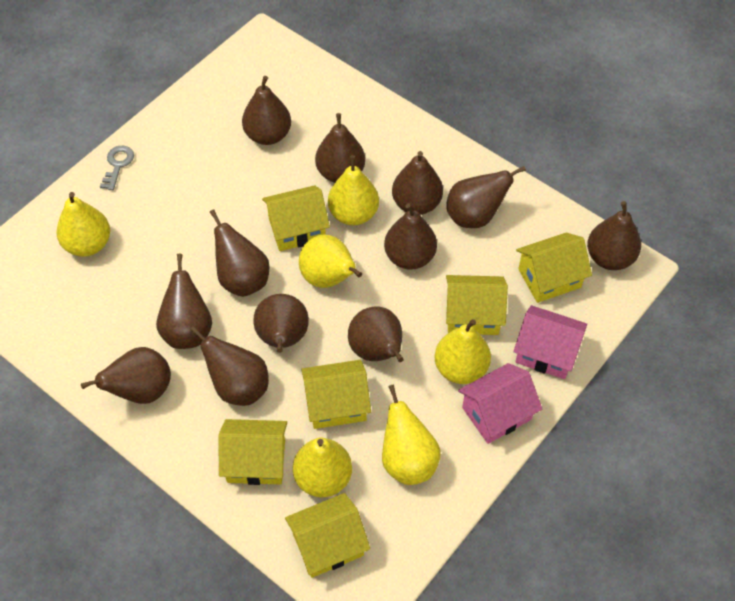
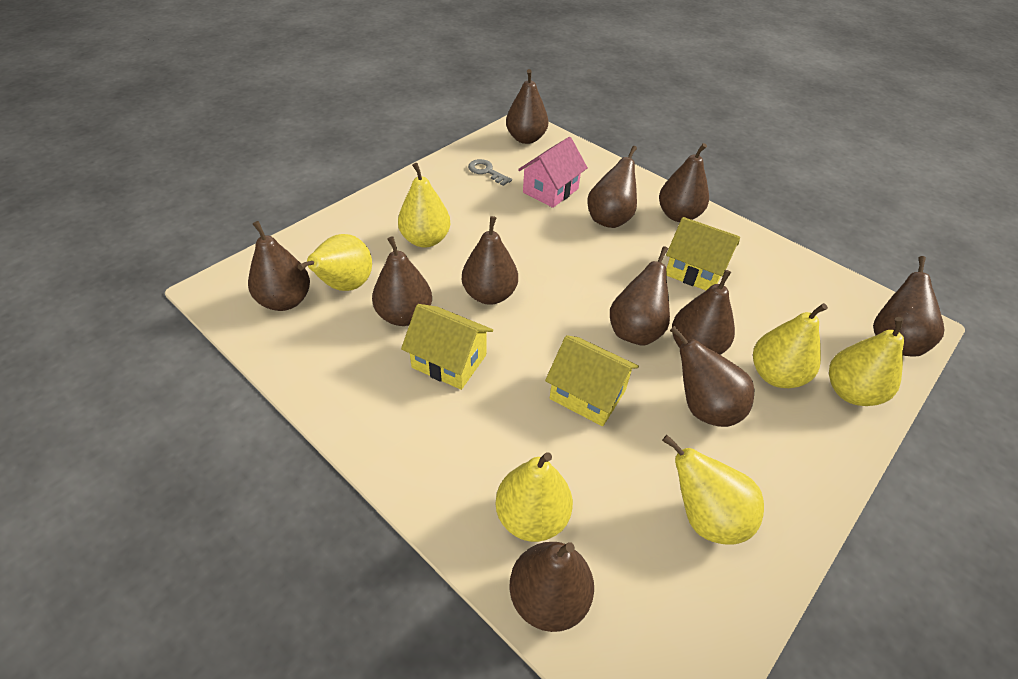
brown pear: 12 -> 11
pink house: 2 -> 1
yellow house: 6 -> 3

